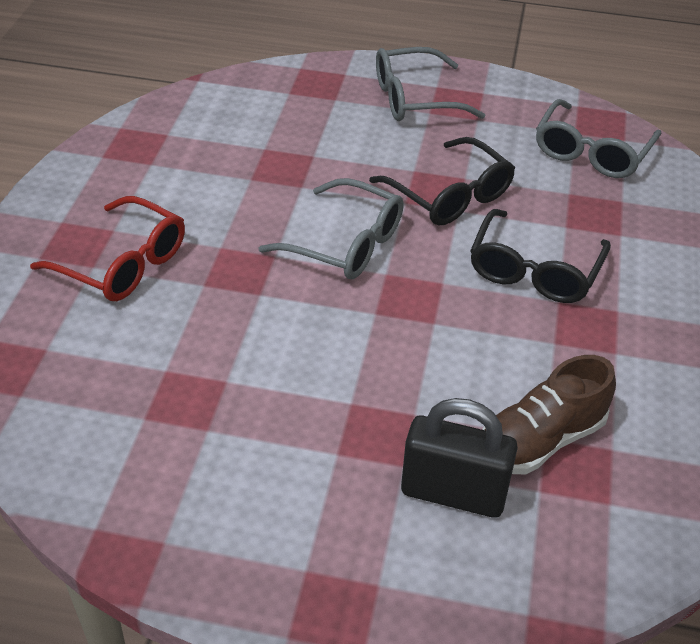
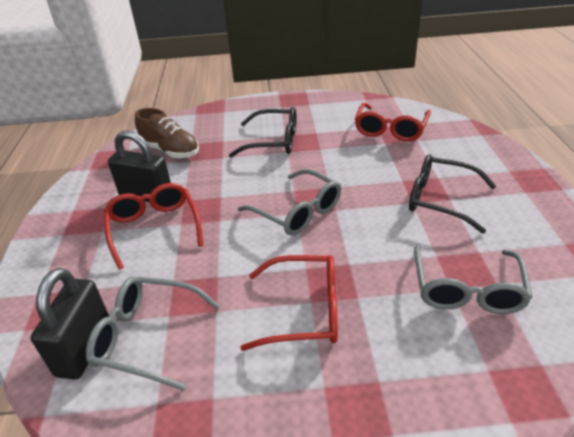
black padlock: 1 -> 2
red glasses: 1 -> 3

